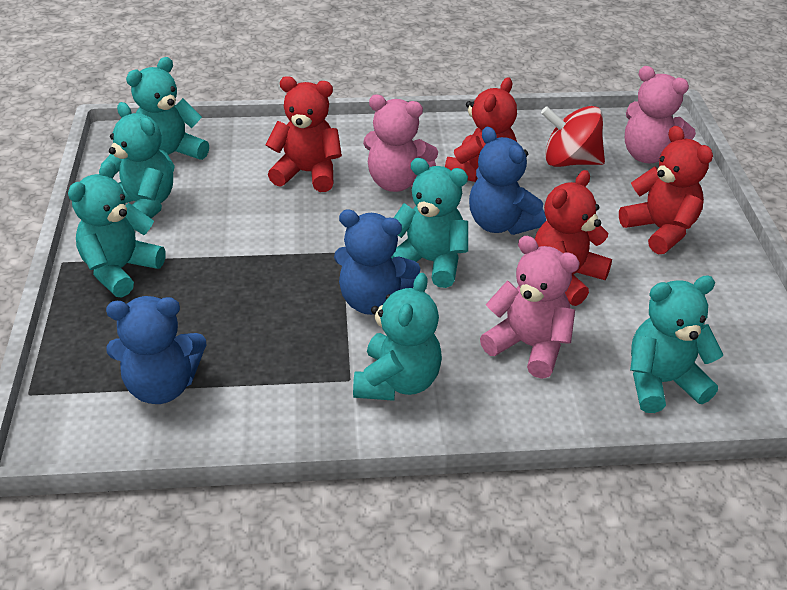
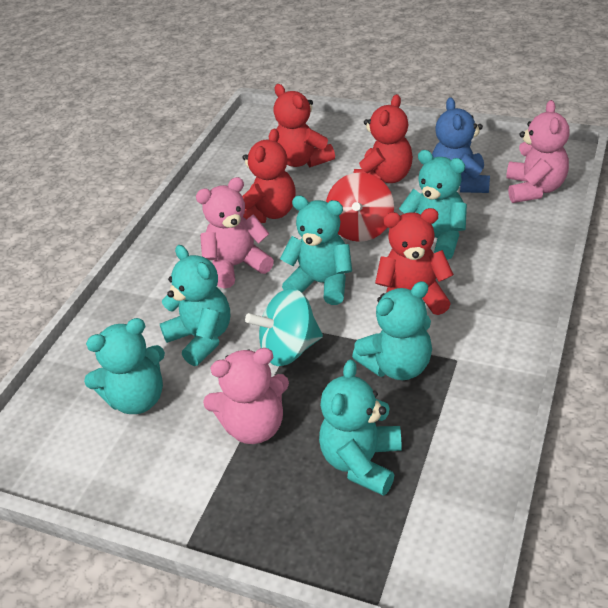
blue teddy bear: 3 -> 1
turquoise spinning top: 0 -> 1

